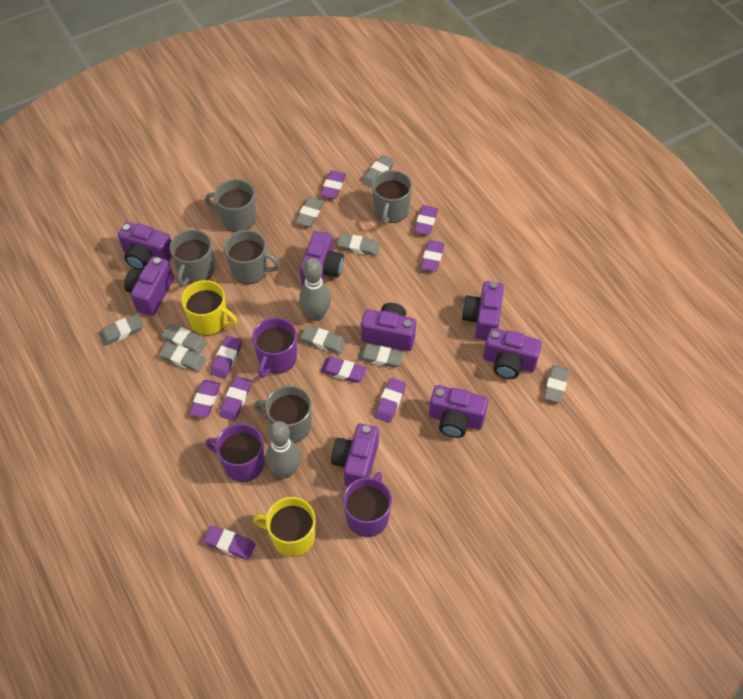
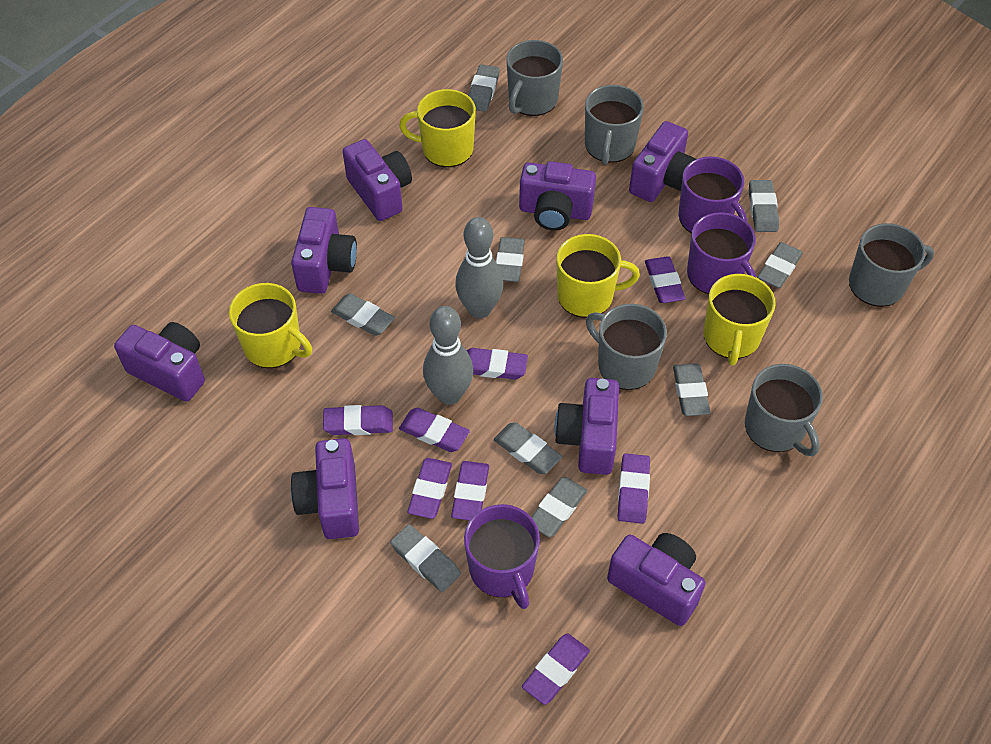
purple eraser: 9 -> 8
yellow mug: 2 -> 4

